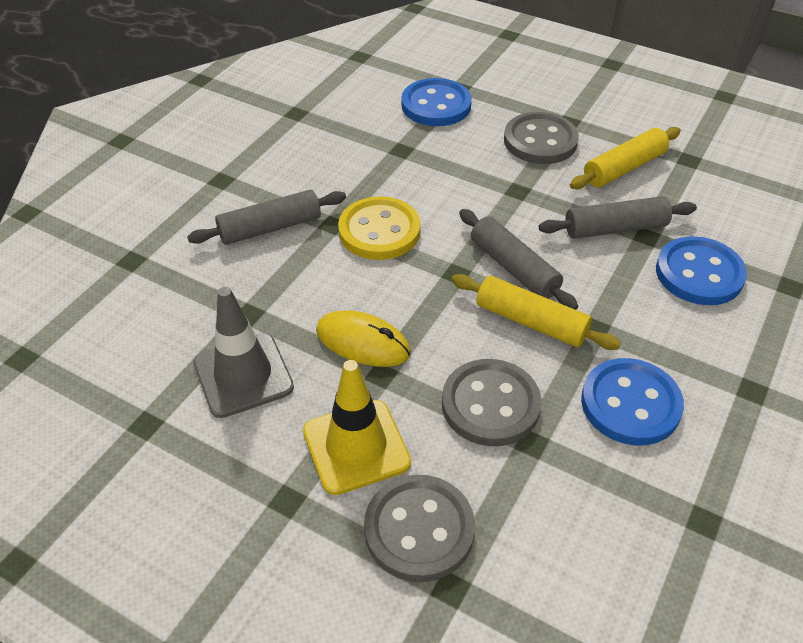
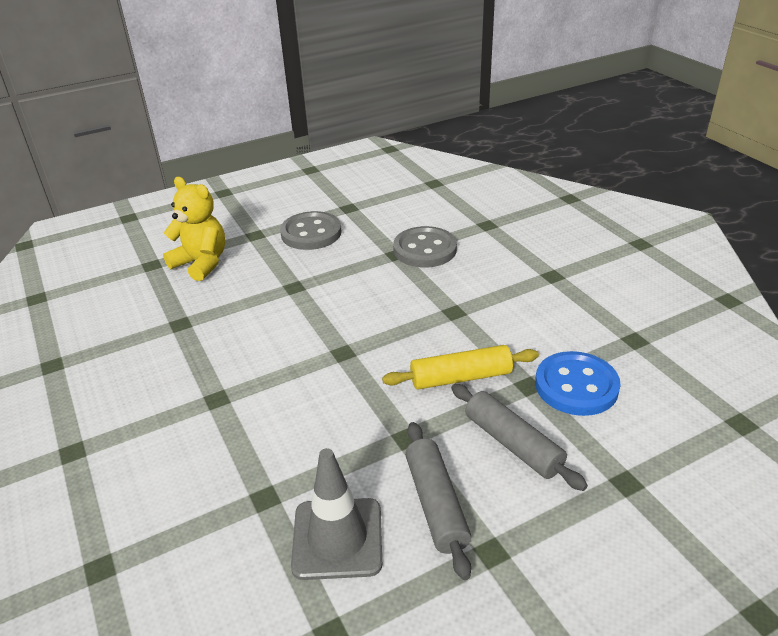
blue button: 3 -> 1
grey button: 3 -> 2
grey rolling pin: 3 -> 2
yellow button: 1 -> 0
yellow mouse: 1 -> 0
yellow rolling pin: 2 -> 1
yellow teddy bear: 0 -> 1
yellow traffic cone: 1 -> 0

